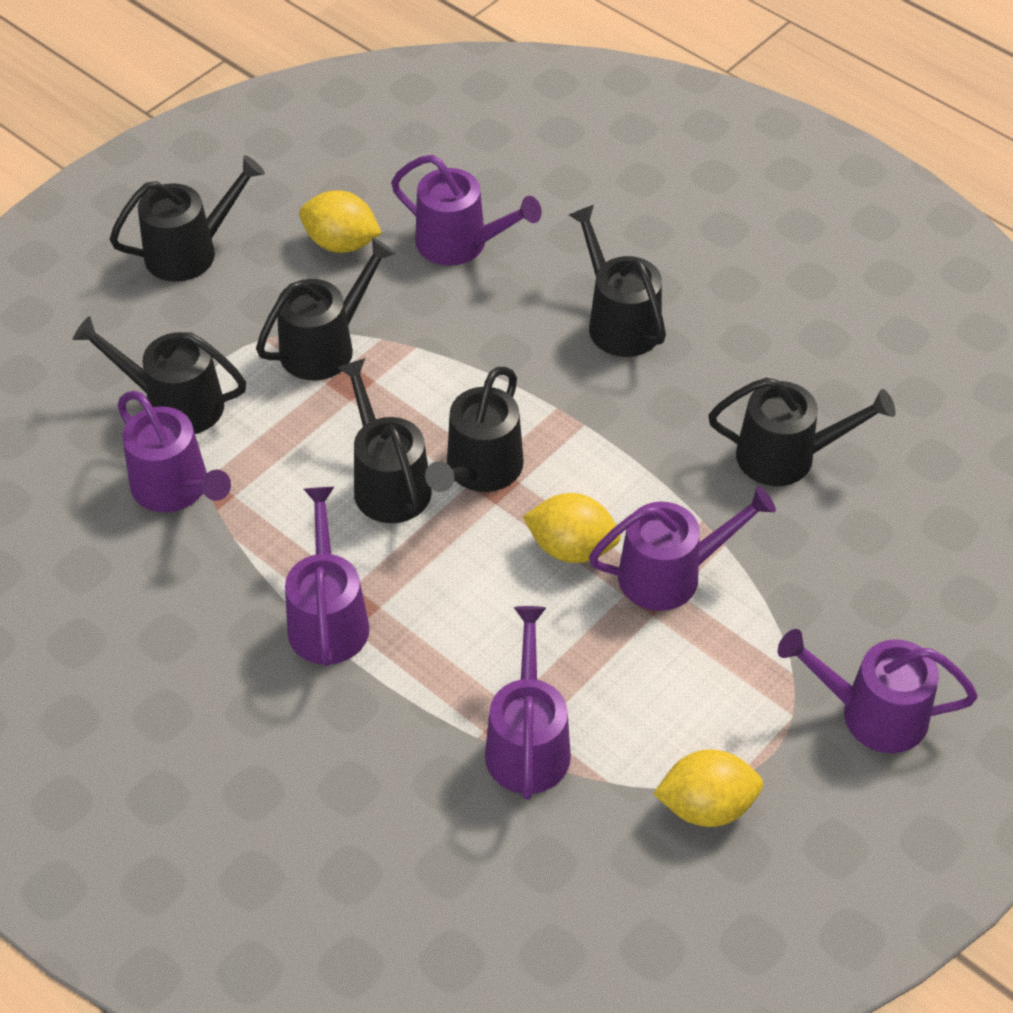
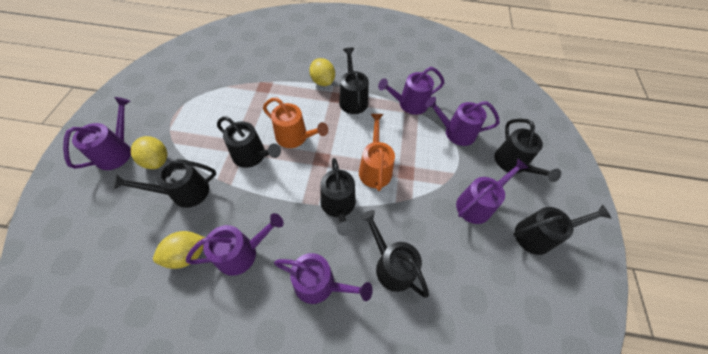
orange watering can: 0 -> 2

